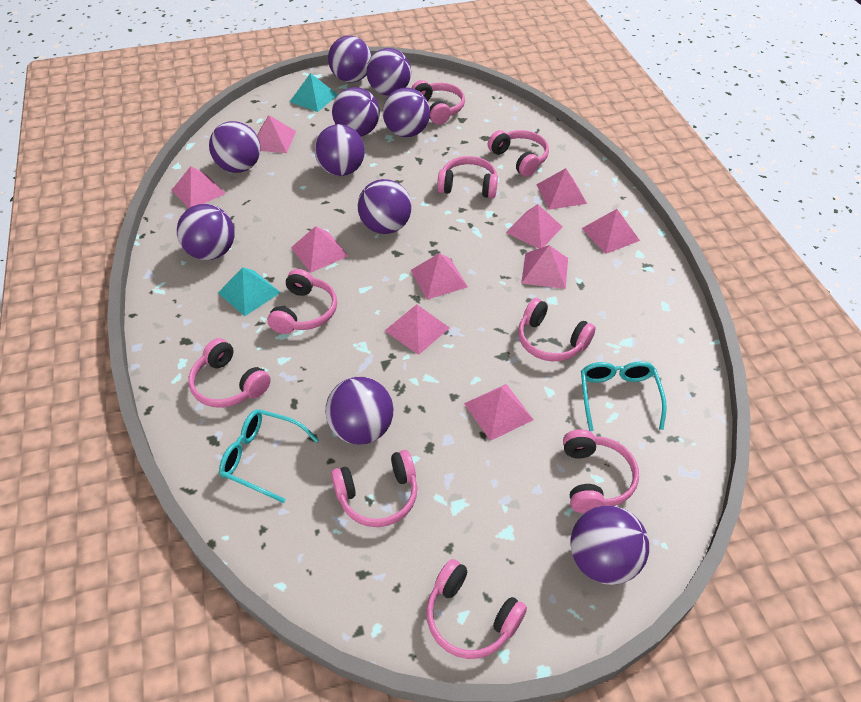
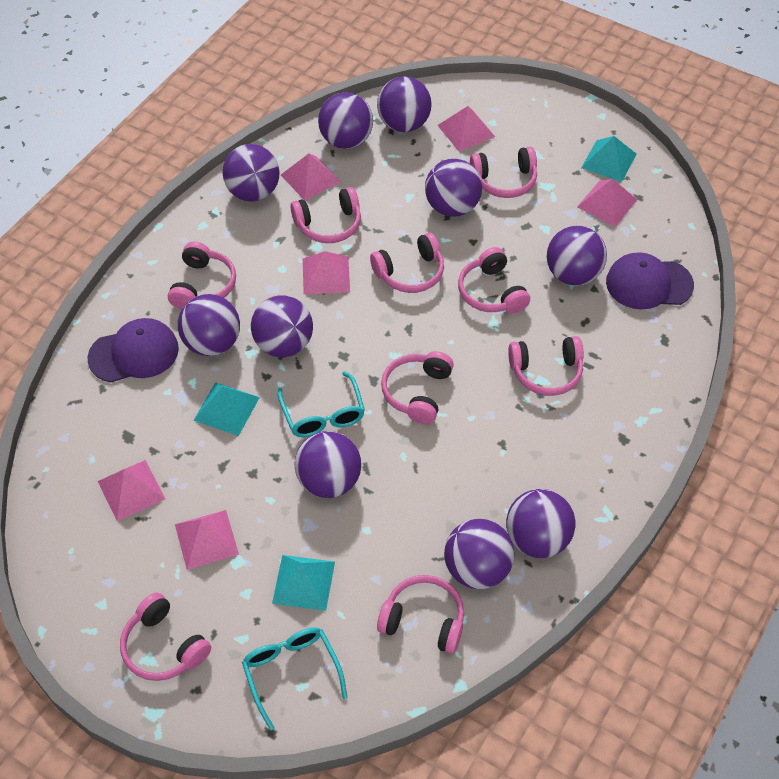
pink pyramid: 10 -> 6
purple cap: 0 -> 2
turquoise pyramid: 2 -> 3

